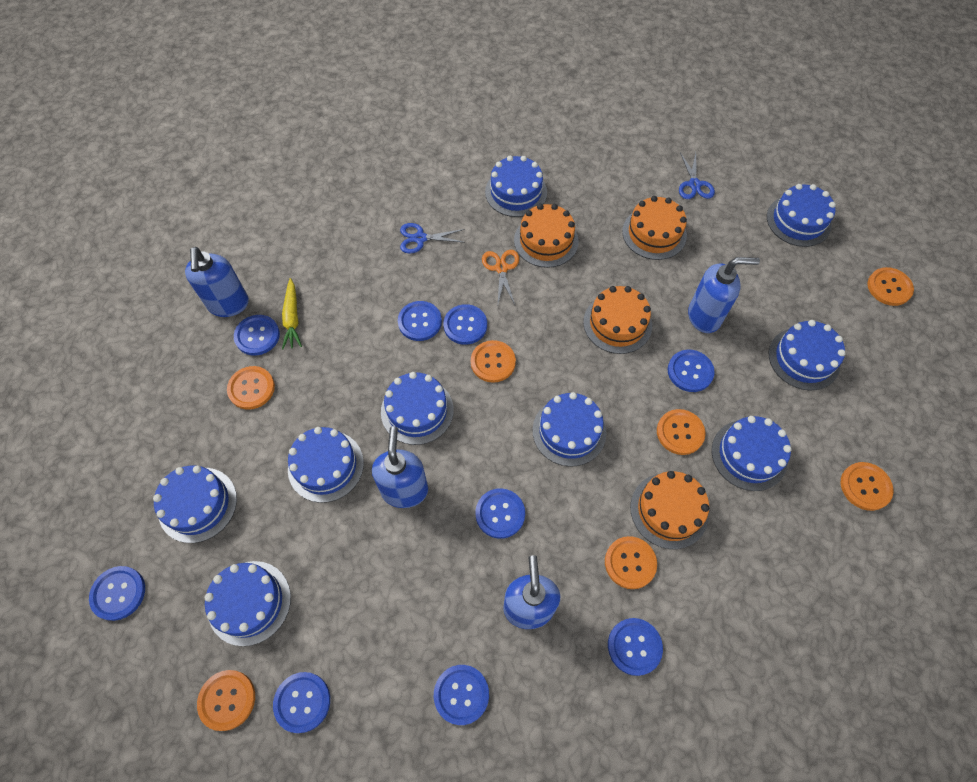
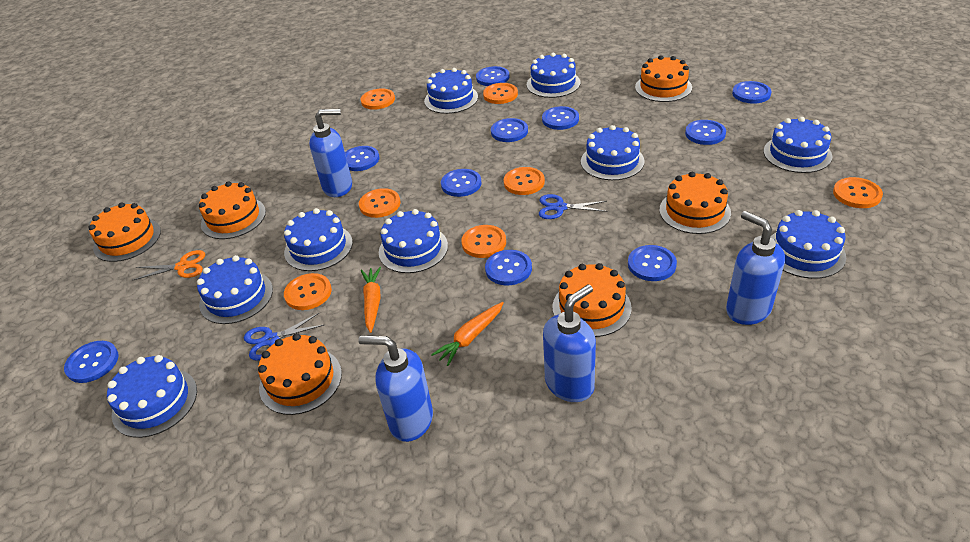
blue button: 9 -> 10
orange cake: 4 -> 6
orange carrot: 0 -> 2
yellow carrot: 1 -> 0

